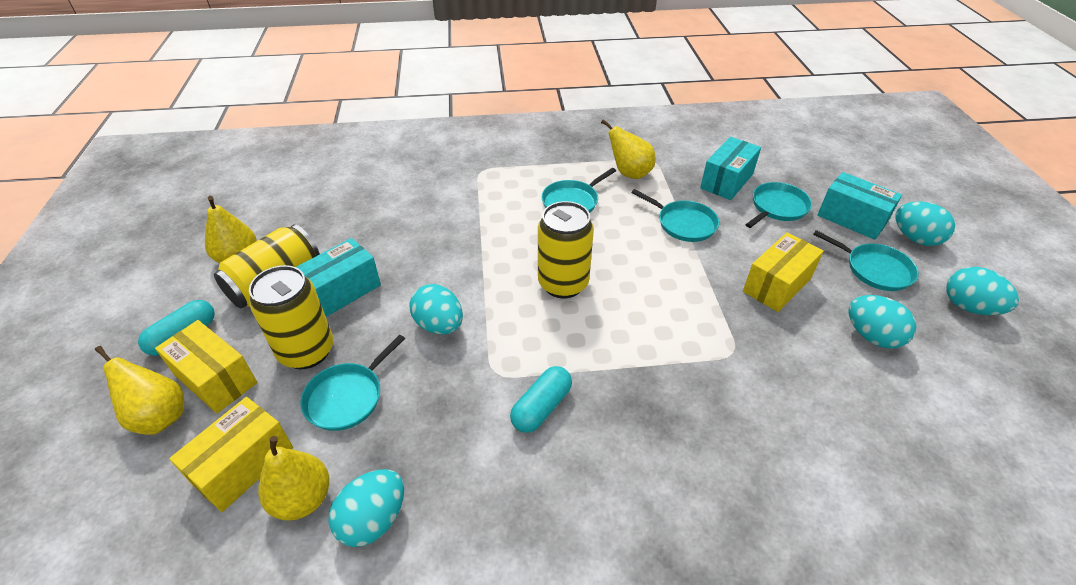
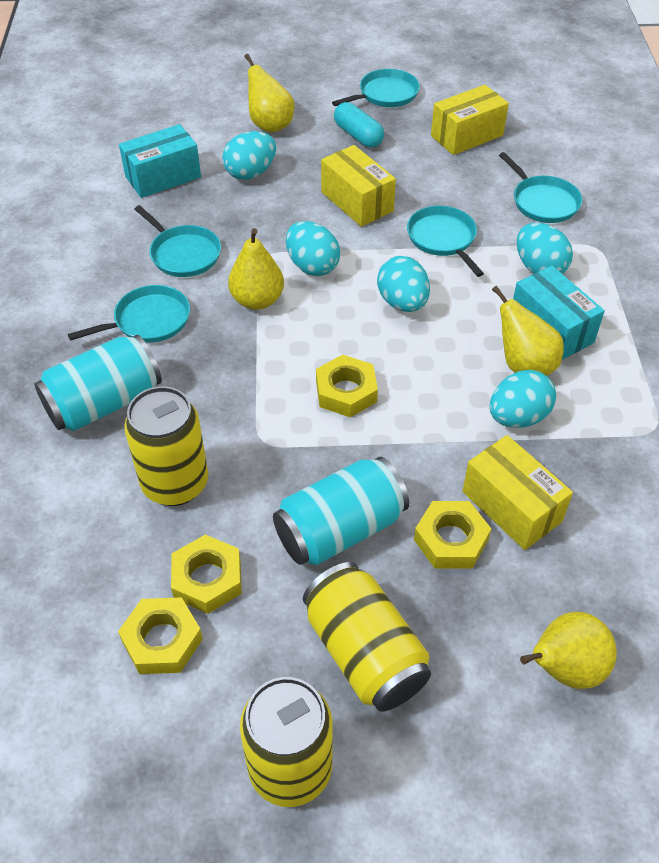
turquoise box: 3 -> 2
turquoise can: 0 -> 2
turquoise capsule: 2 -> 1
yellow nut: 0 -> 4

